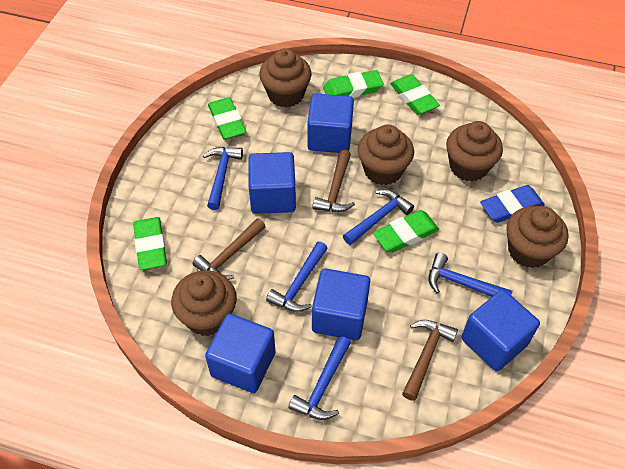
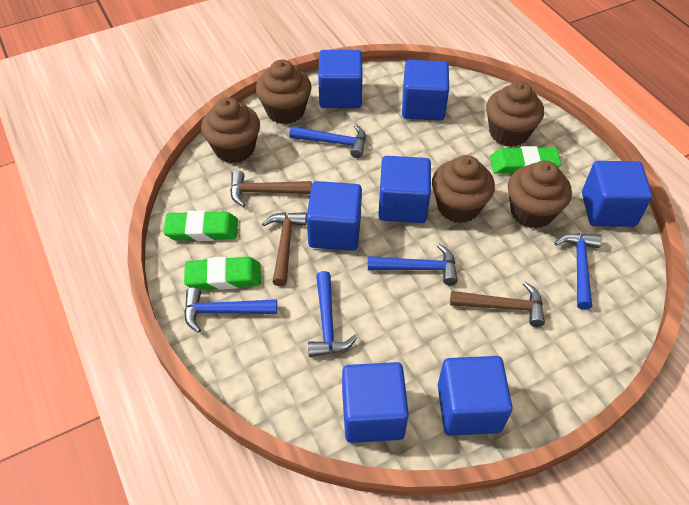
blue cube: 5 -> 7
blue eraser: 1 -> 0
green eraser: 5 -> 3

